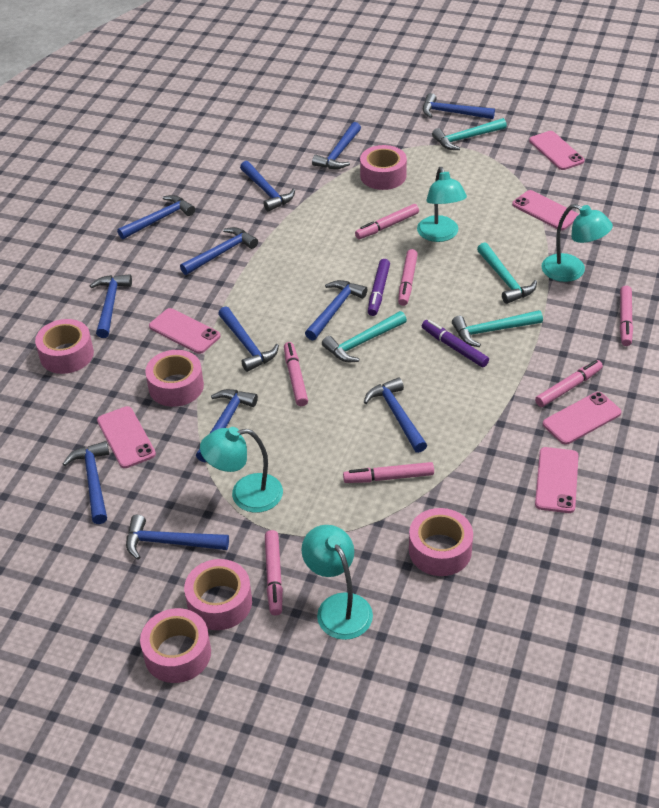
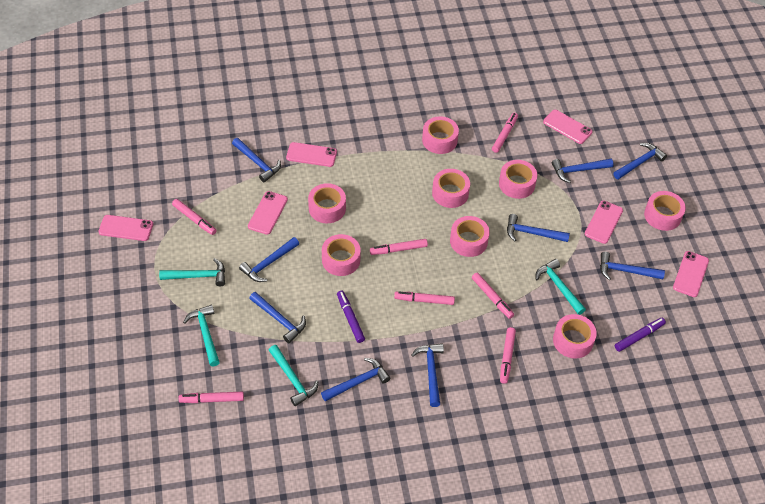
blue hammer: 12 -> 9
pink tape: 6 -> 8
turquoise lamp: 4 -> 0

